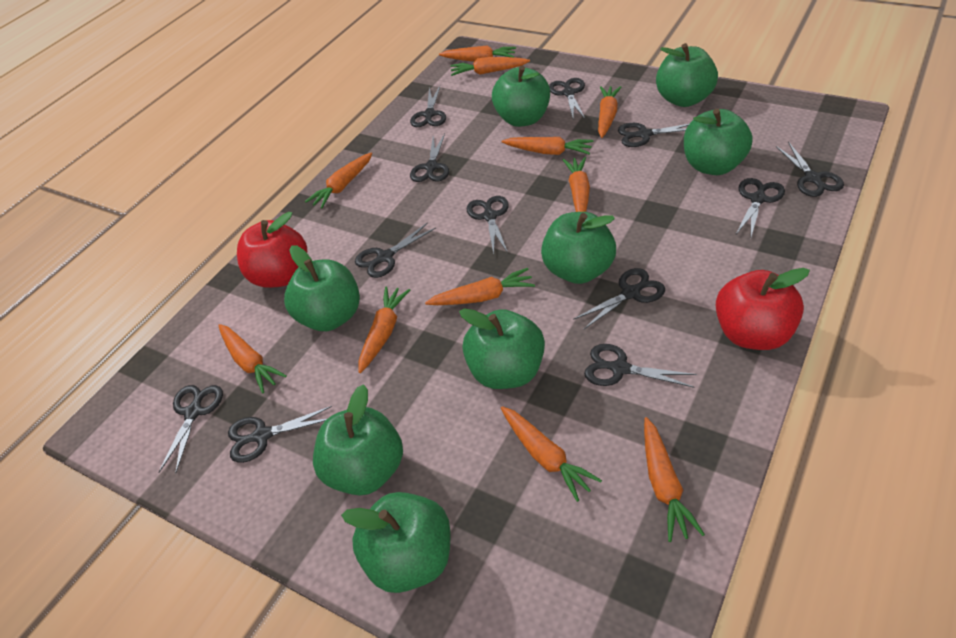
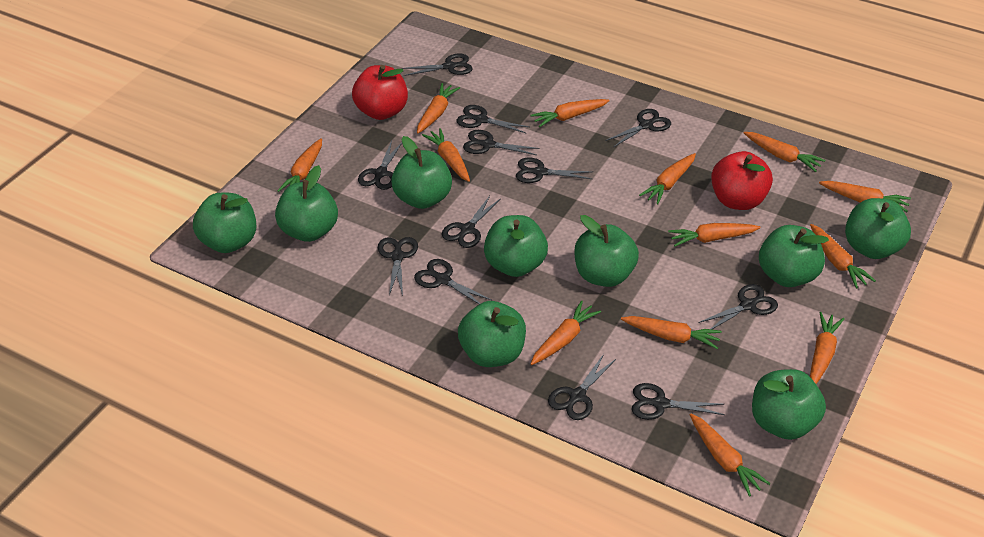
green apple: 8 -> 9
orange carrot: 11 -> 13

